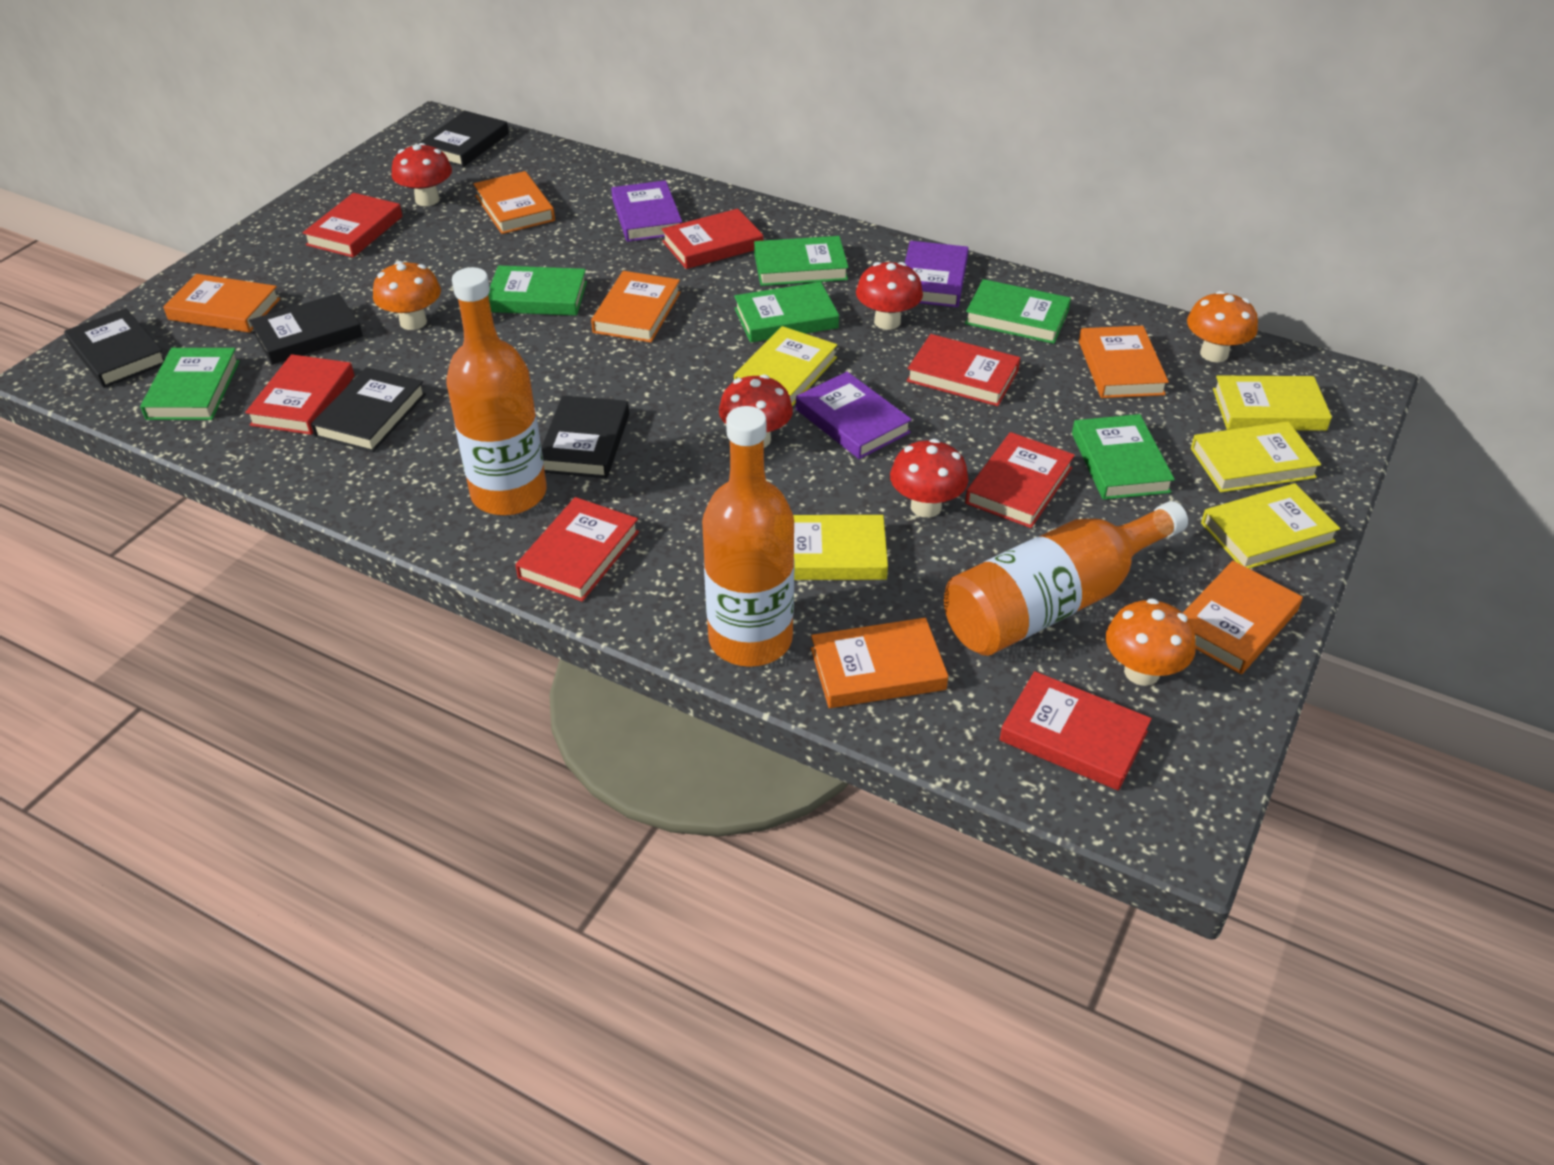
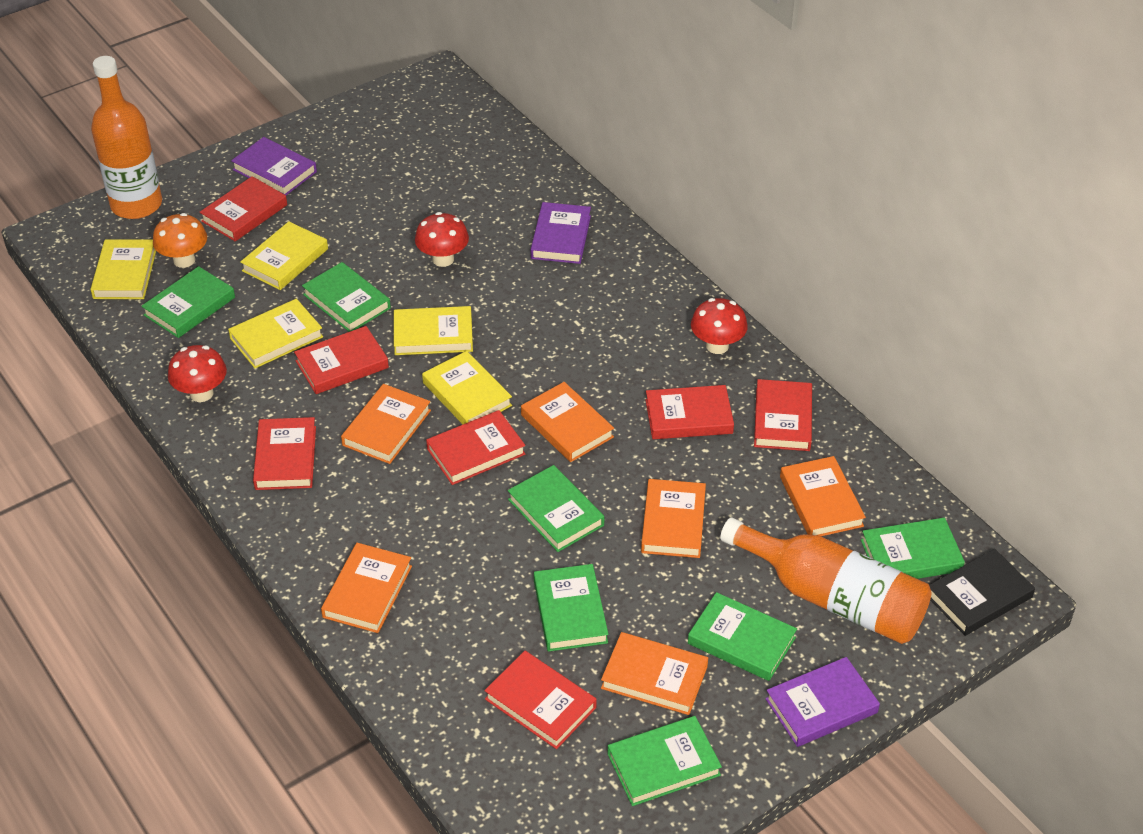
black book: 5 -> 1
green book: 6 -> 7
orange bottle: 3 -> 2
orange mushroom: 3 -> 1
red mushroom: 4 -> 3

